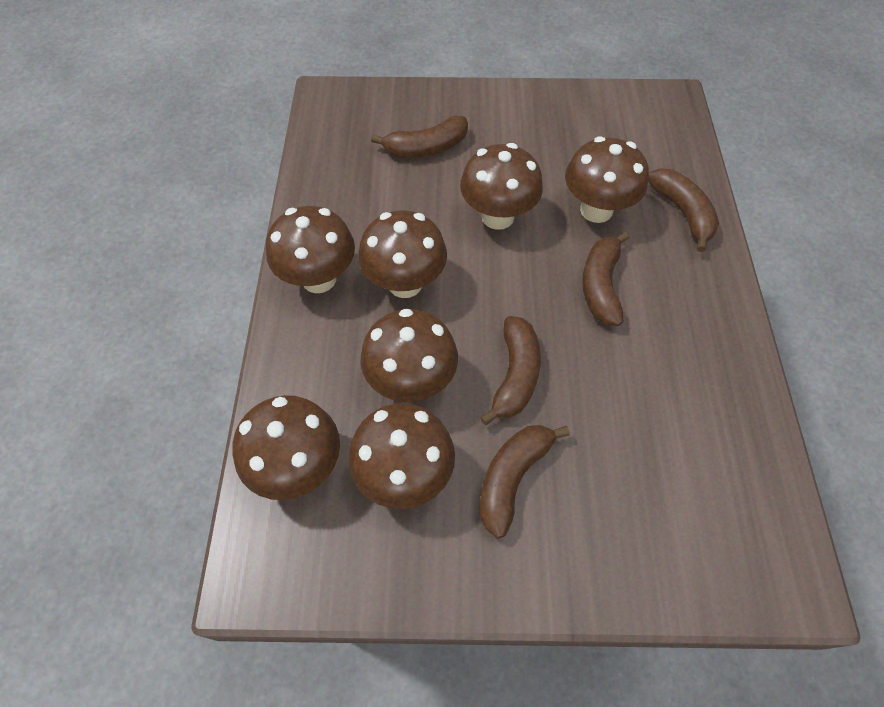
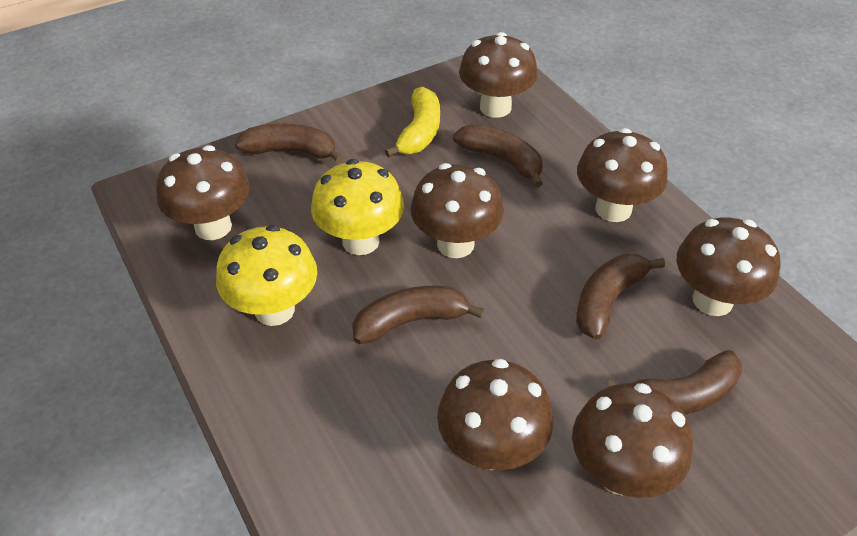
yellow banana: 0 -> 1
yellow mushroom: 0 -> 2

